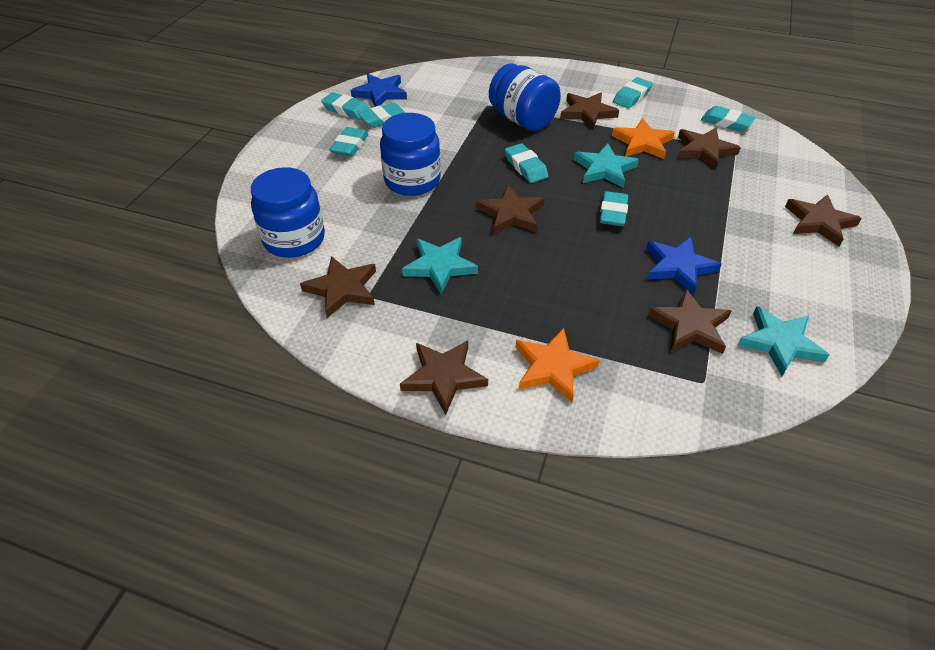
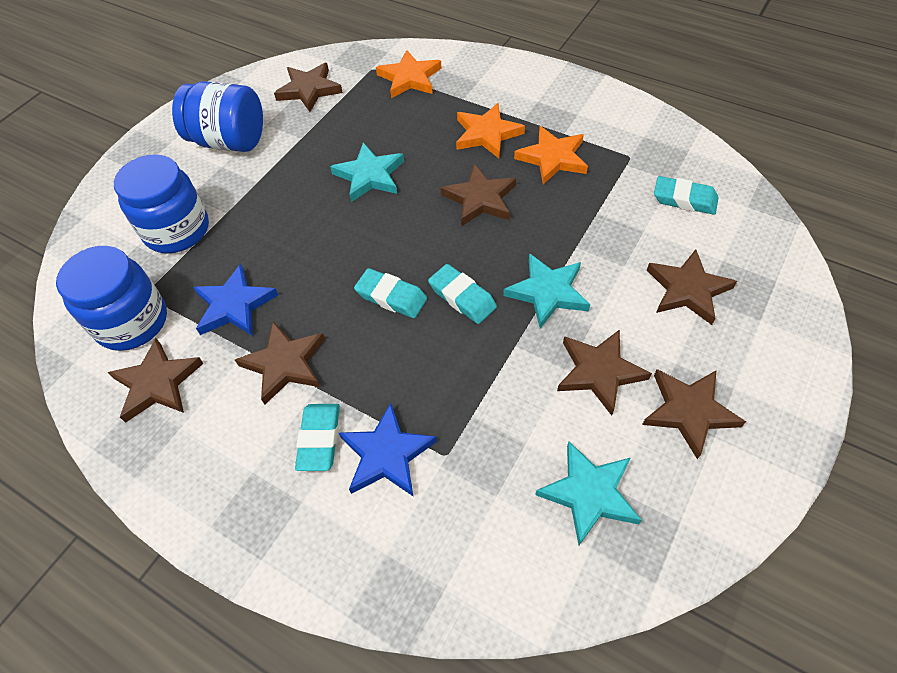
orange star: 2 -> 3
turquoise eraser: 7 -> 4

